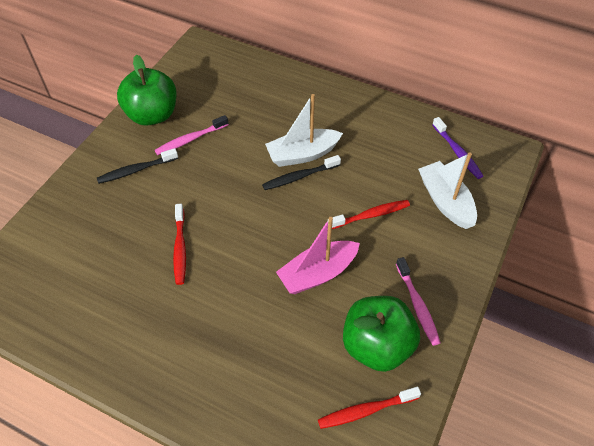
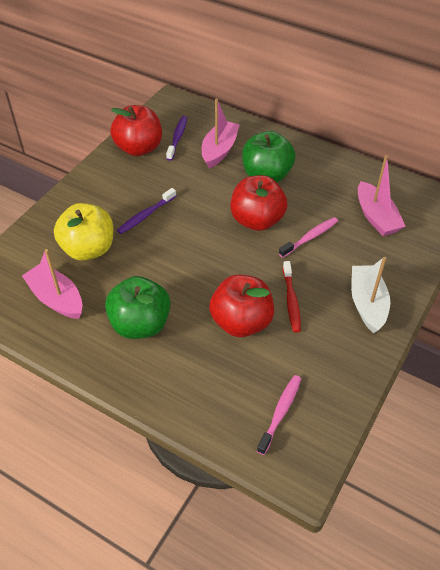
black toothbrush: 2 -> 0
pink boat: 1 -> 3
purple toothbrush: 1 -> 2
red apple: 0 -> 3
red toothbrush: 3 -> 1
white boat: 2 -> 1
yellow apple: 0 -> 1

